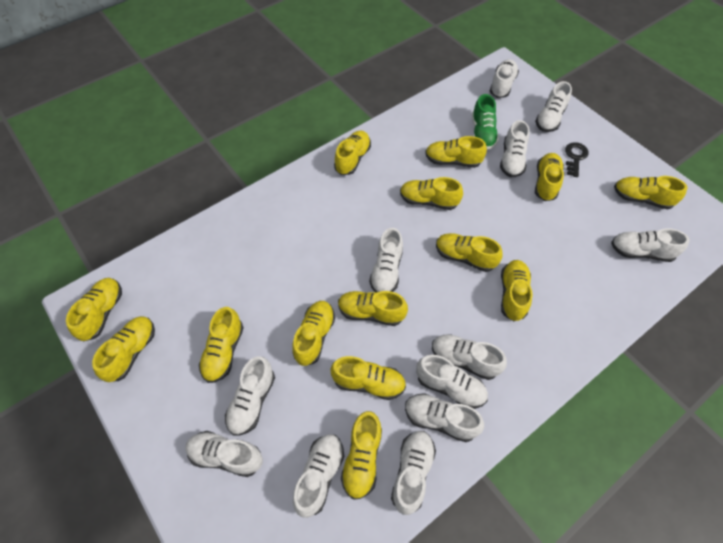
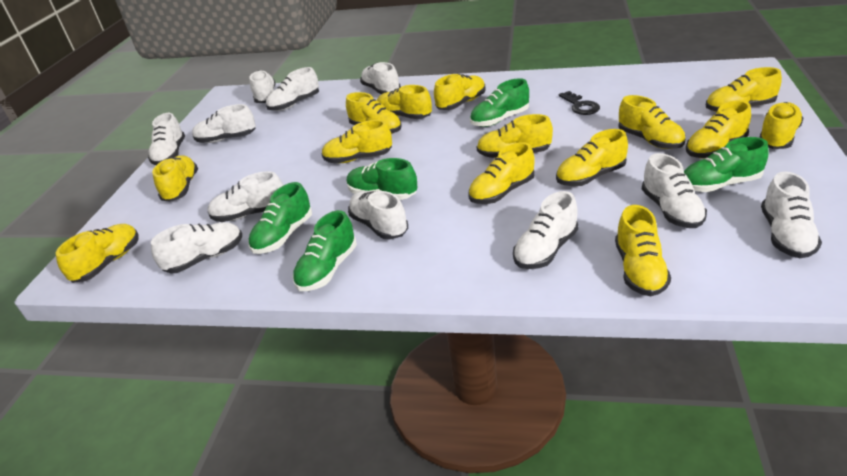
green shoe: 1 -> 5
white shoe: 12 -> 11

